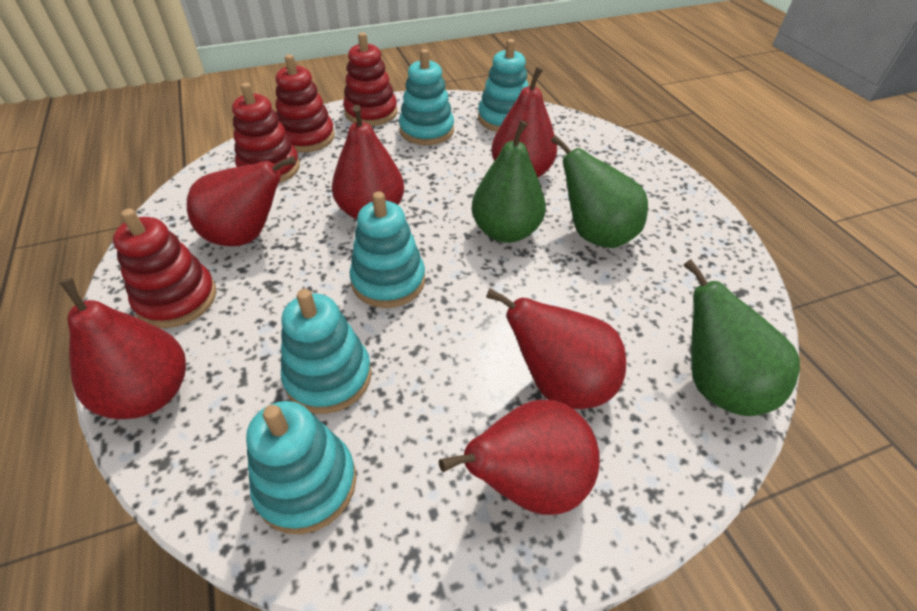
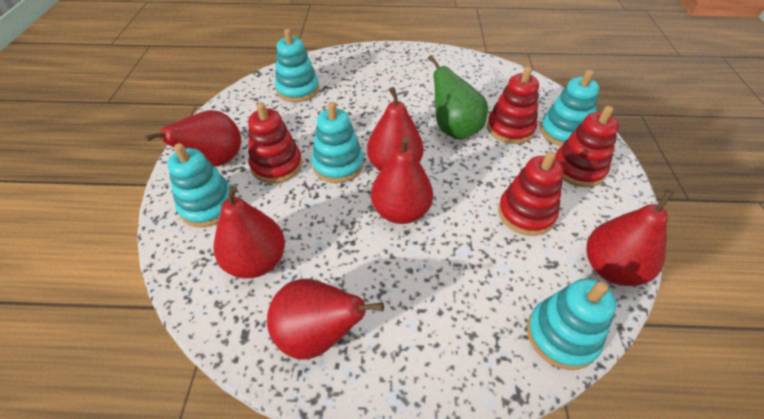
green pear: 3 -> 1

